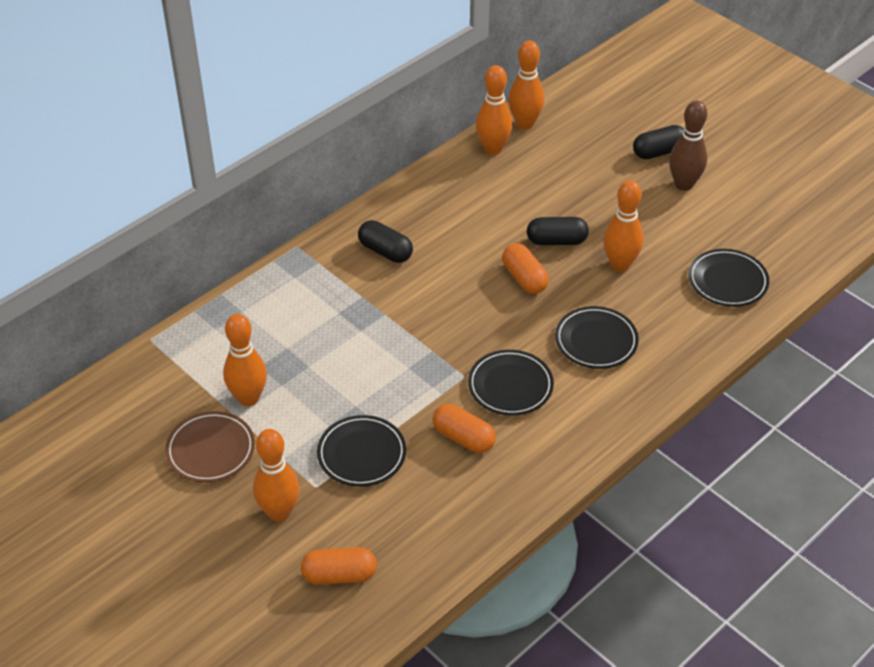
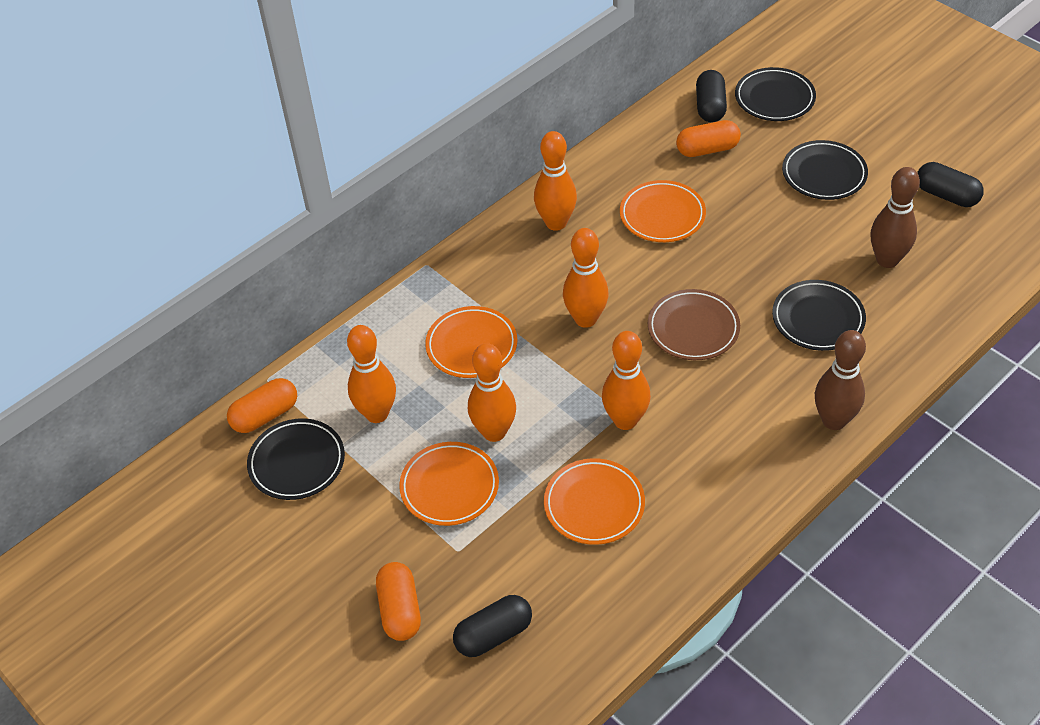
brown bowling pin: 1 -> 2
orange plate: 0 -> 4

